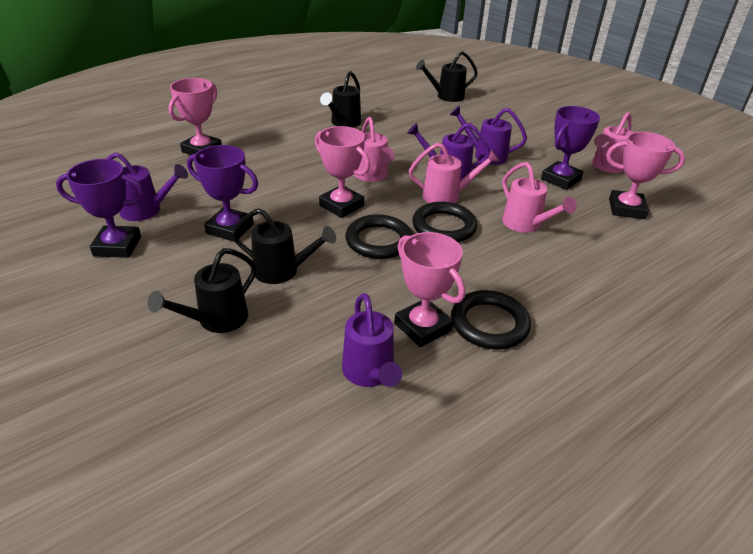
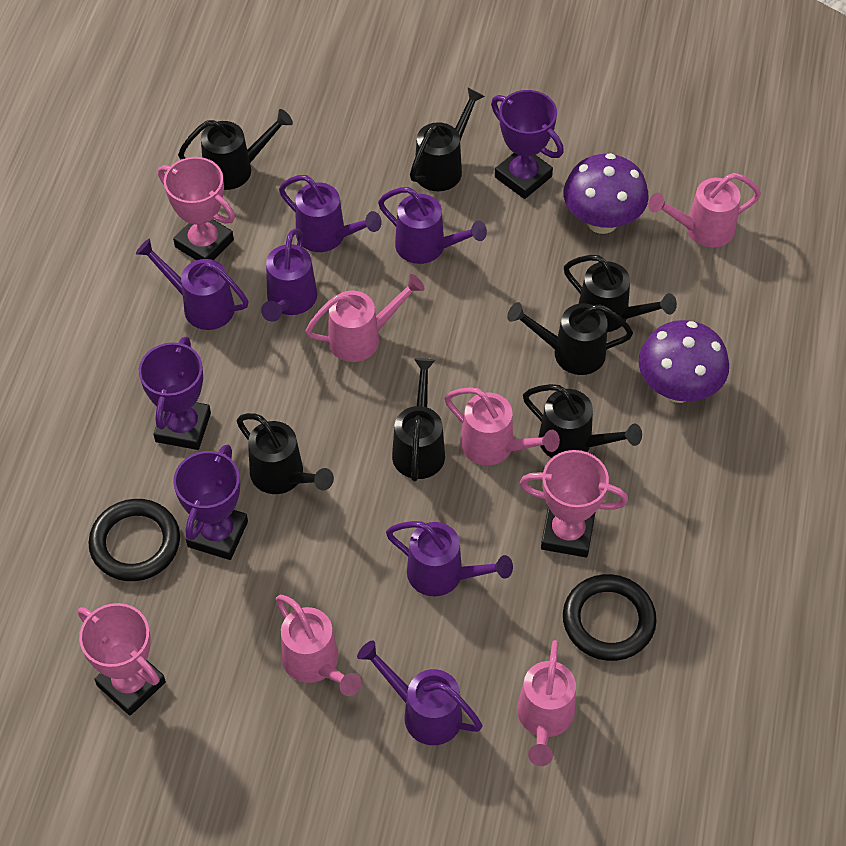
black ring: 3 -> 2
black watering can: 4 -> 7
pink trophy: 4 -> 3
pink watering can: 4 -> 5
purple mushroom: 0 -> 2
purple watering can: 4 -> 6

